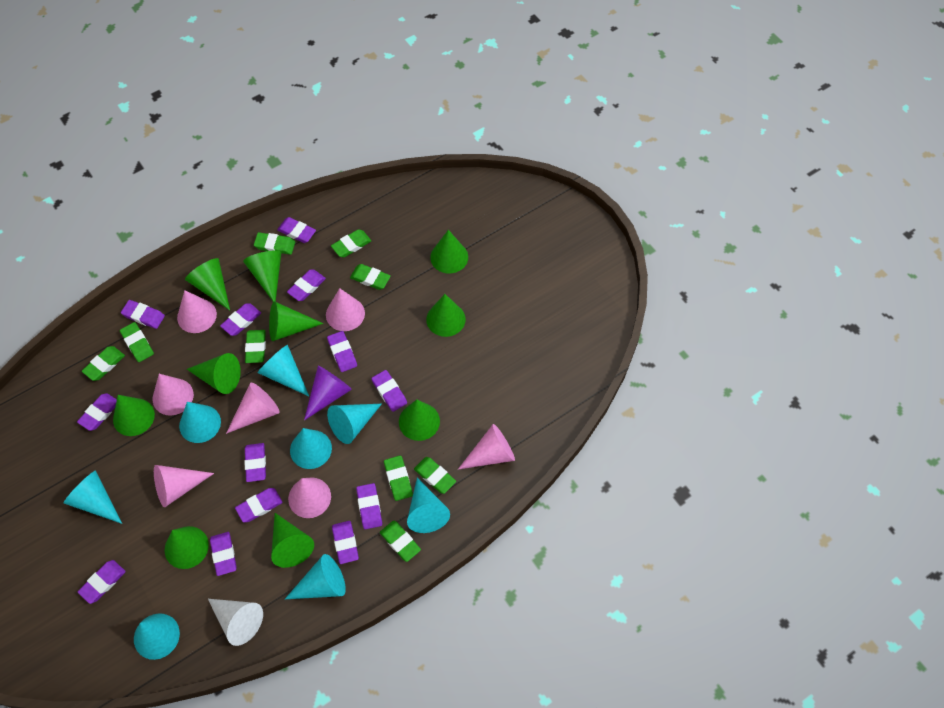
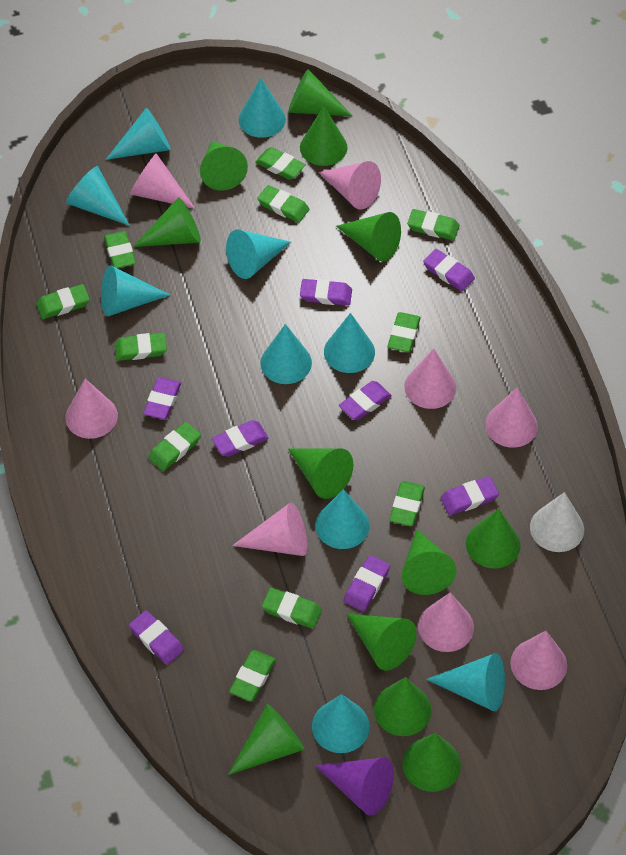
green cone: 10 -> 12
green eraser: 9 -> 11
pink cone: 7 -> 8
purple eraser: 13 -> 8
turquoise cone: 8 -> 10

